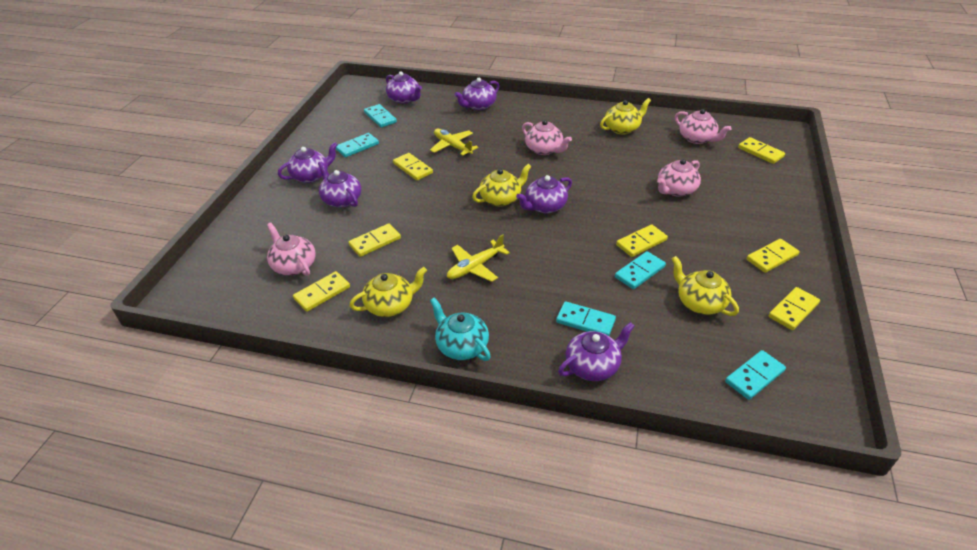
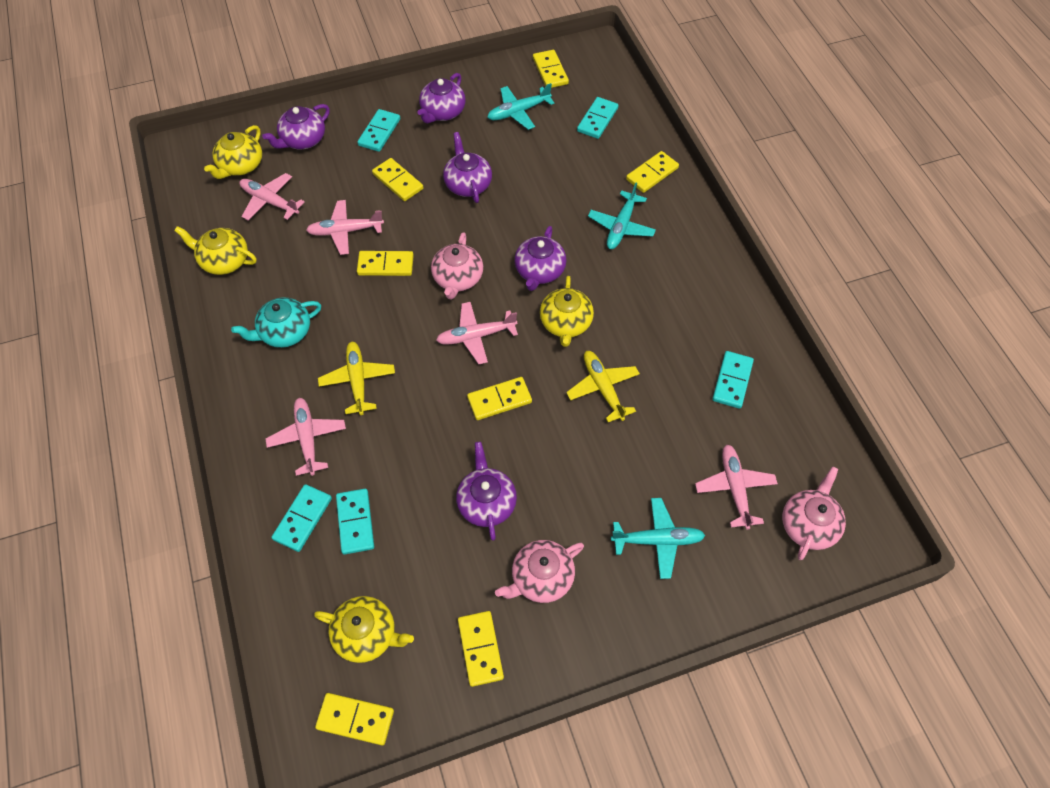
pink plane: 0 -> 5
pink teapot: 4 -> 3
purple teapot: 6 -> 5
turquoise plane: 0 -> 3

